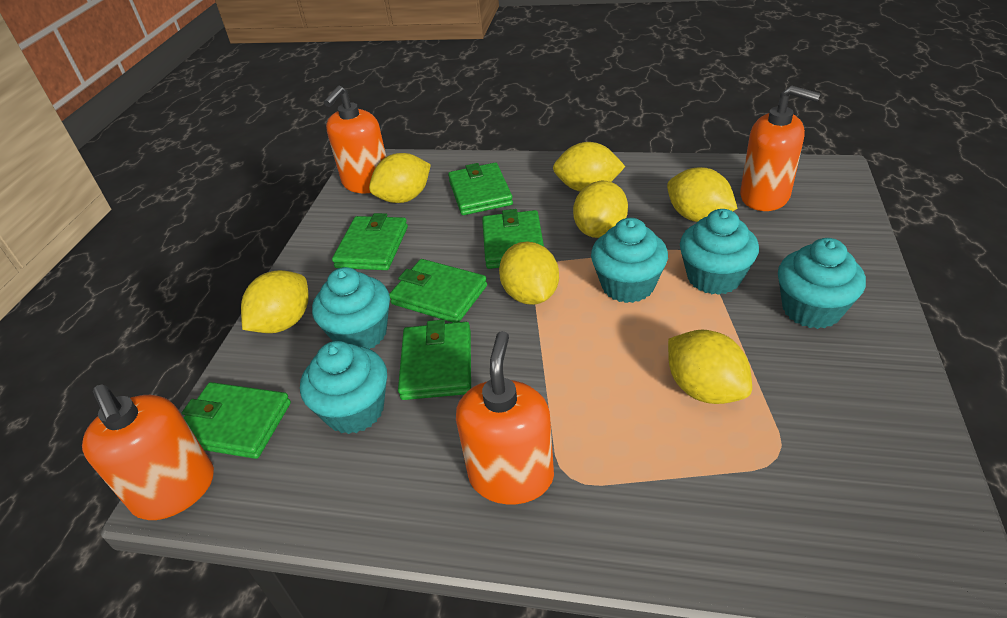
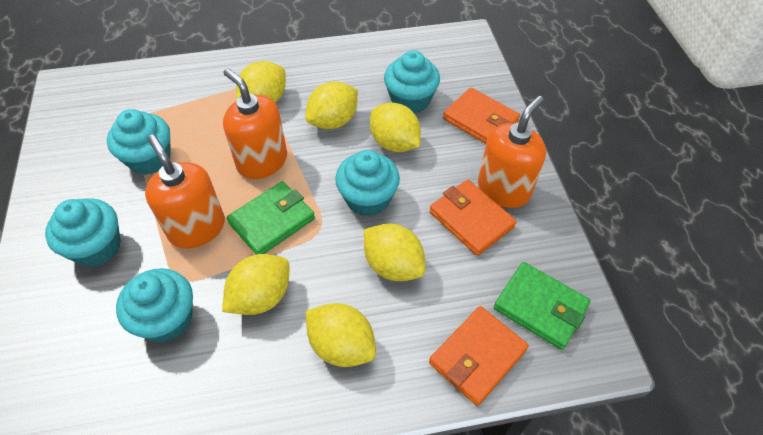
green wallet: 6 -> 2
orange soap dispenser: 4 -> 3
orange wallet: 0 -> 3
yellow lemon: 7 -> 6

